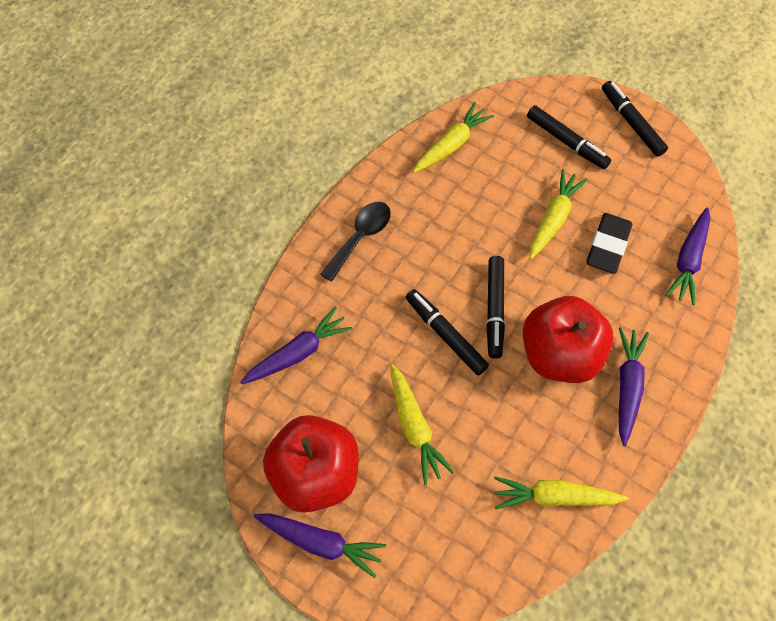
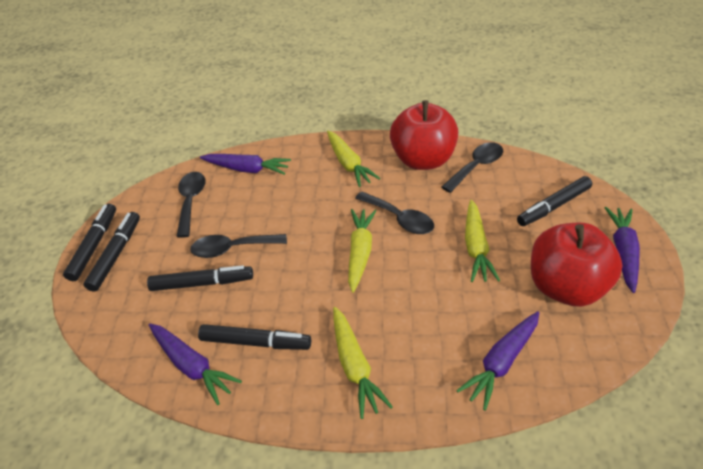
black eraser: 1 -> 0
black marker: 4 -> 5
black spoon: 1 -> 4

